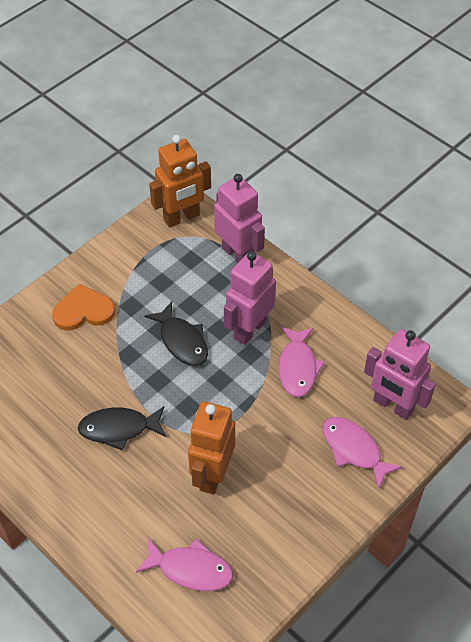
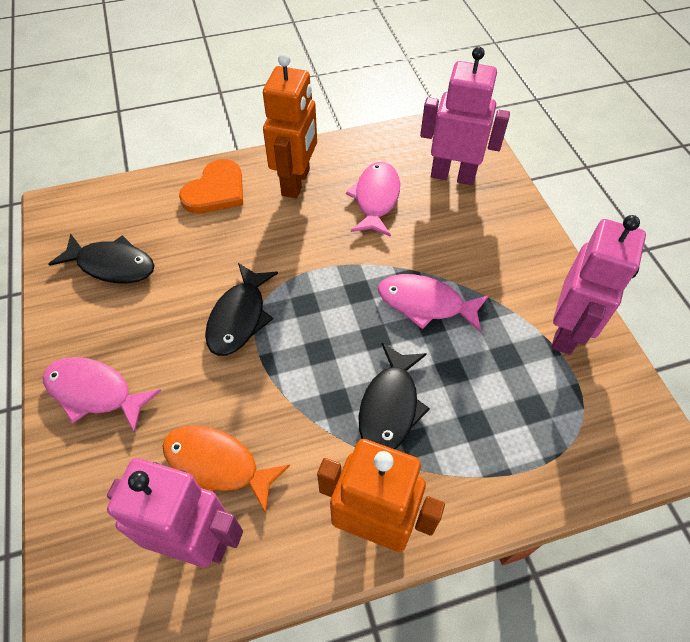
black fish: 2 -> 3
orange fish: 0 -> 1

